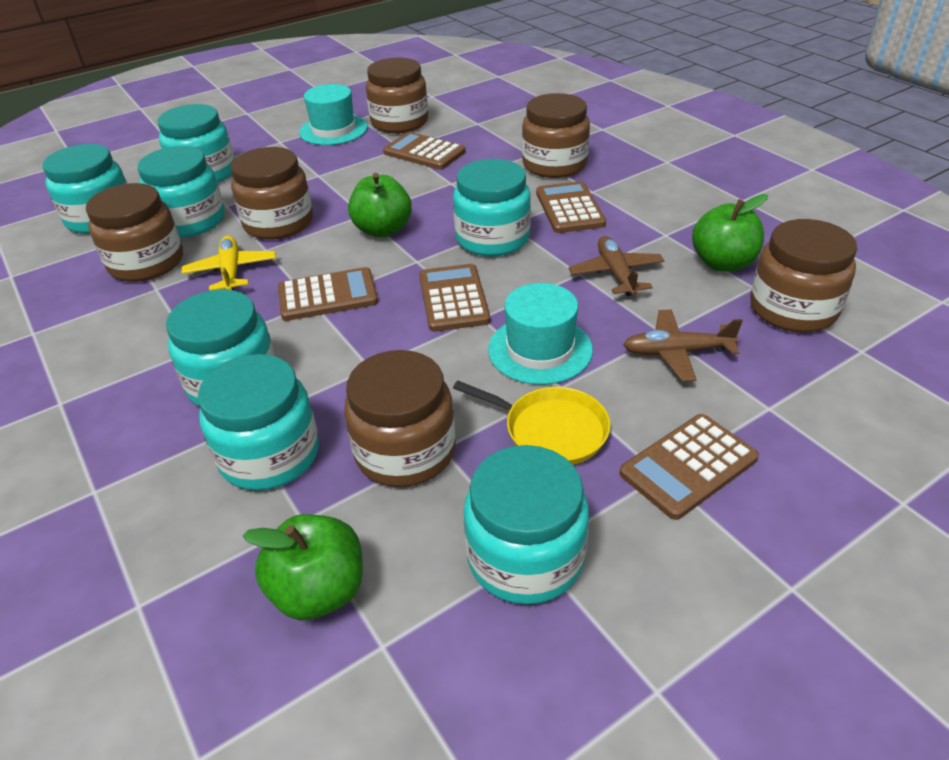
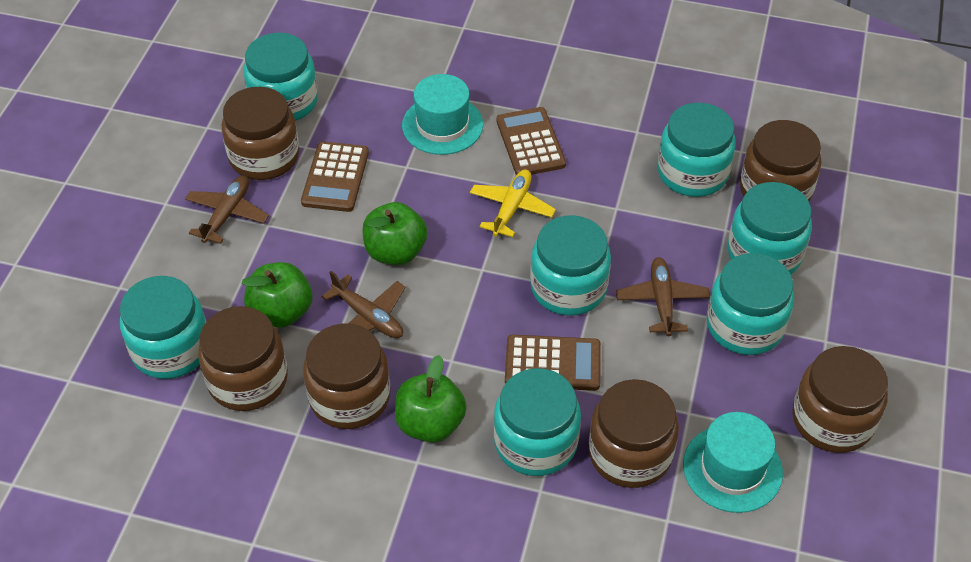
brown calculator: 5 -> 3
brown plane: 2 -> 3
yellow pan: 1 -> 0

